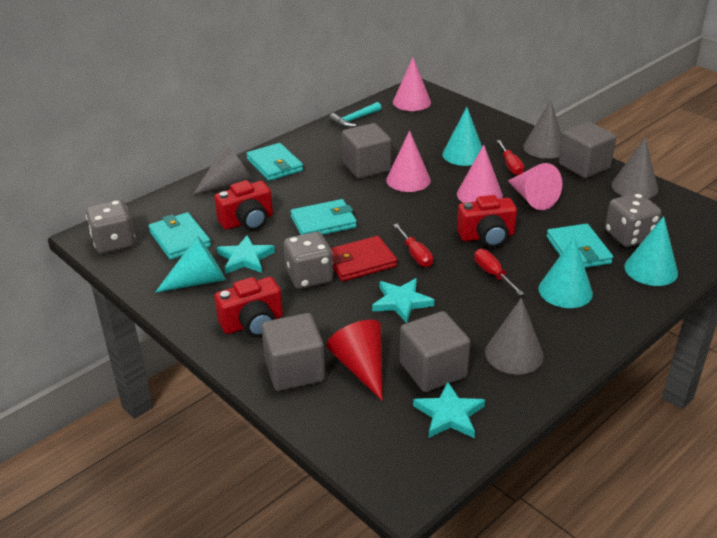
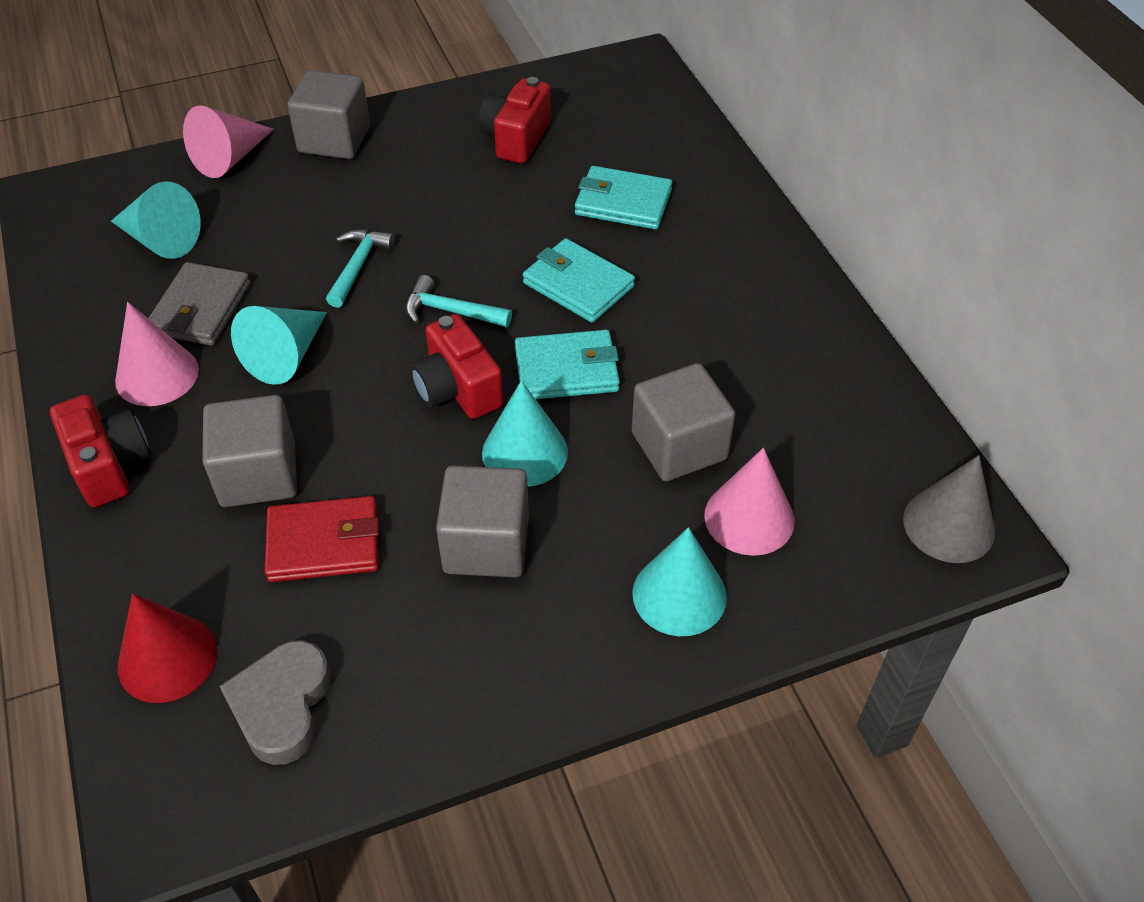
grey cone: 4 -> 1
grey dice: 3 -> 0
grey heart: 0 -> 1
grey wallet: 0 -> 1
pink cone: 4 -> 3
red screwdriver: 3 -> 0
turquoise hammer: 1 -> 2
turquoise star: 3 -> 0
turquoise wallet: 4 -> 3

